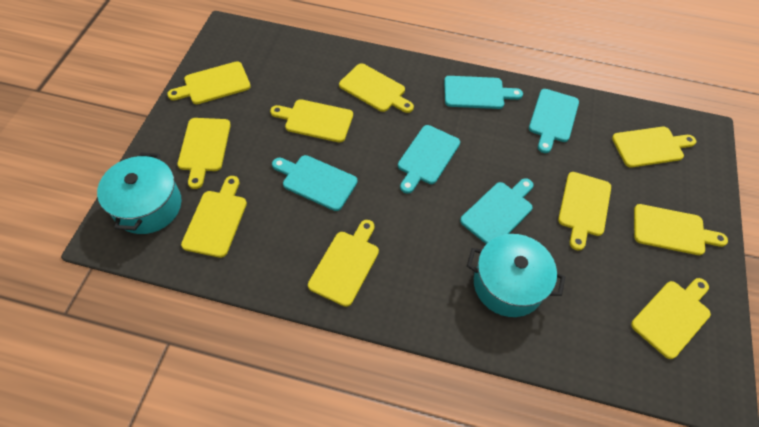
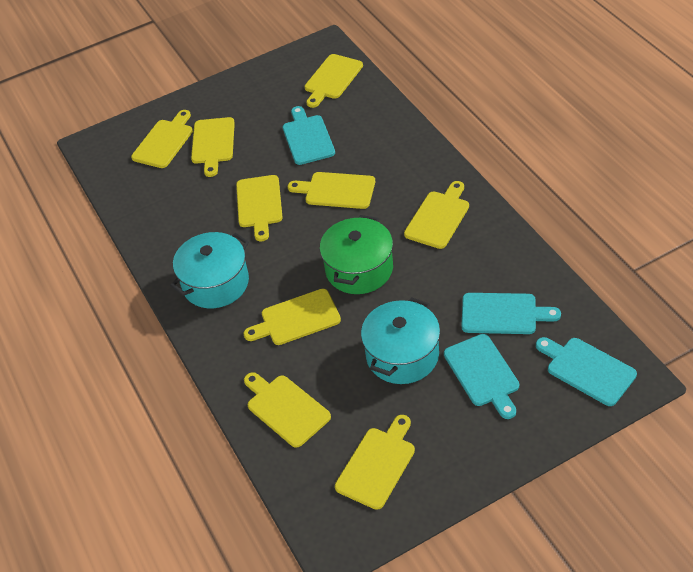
green pot: 0 -> 1
turquoise cutting board: 5 -> 4
yellow cutting board: 10 -> 9

